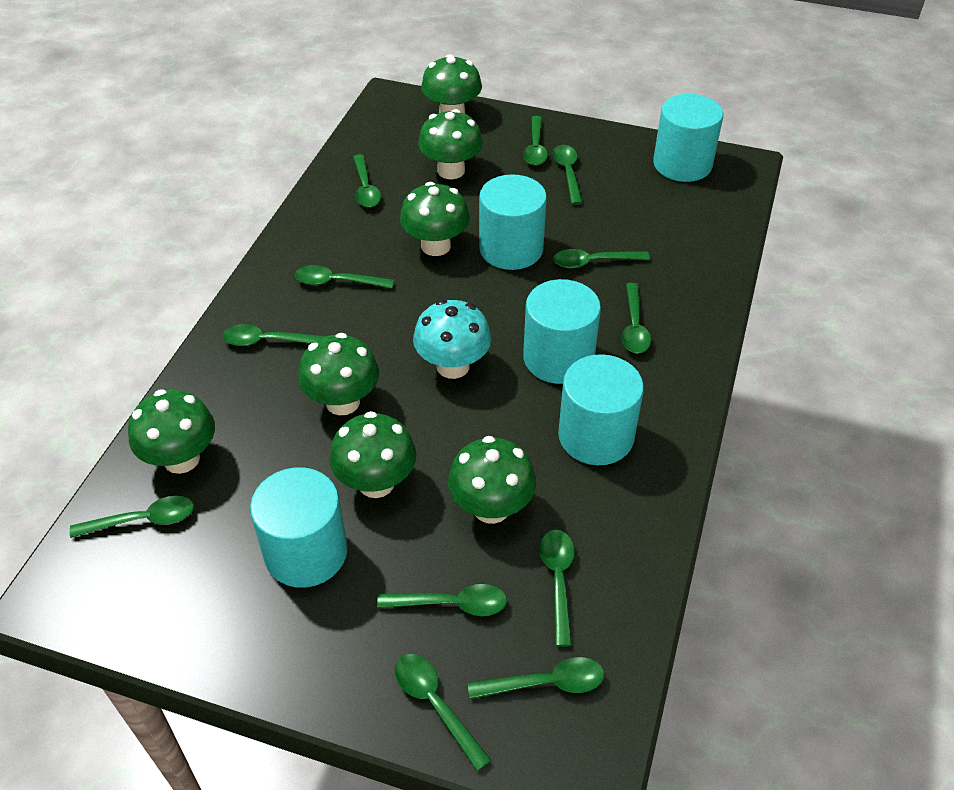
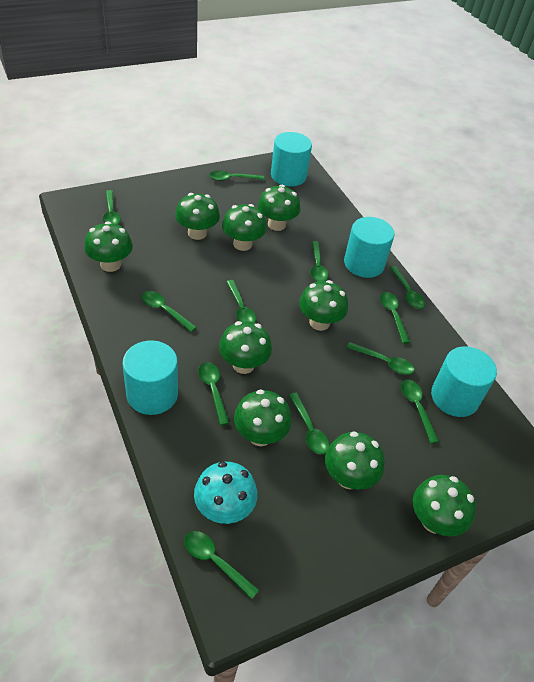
green mushroom: 7 -> 9
turquoise cylinder: 5 -> 4

